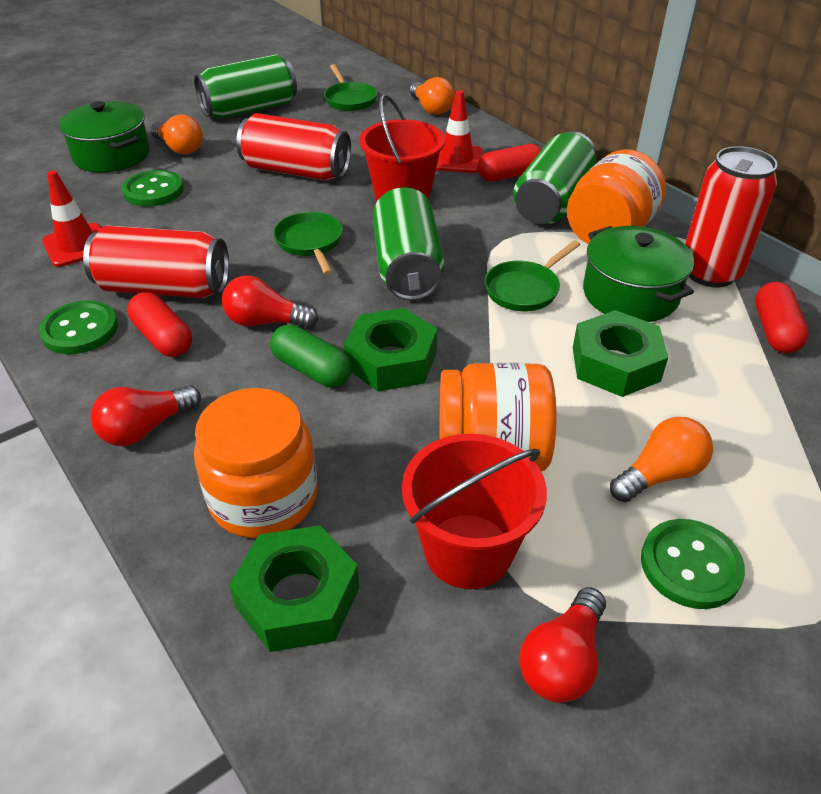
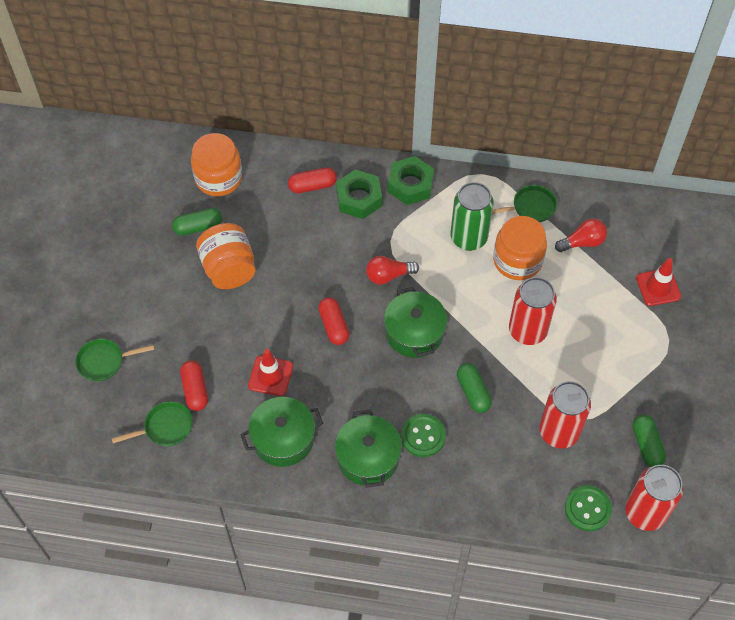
green button: 3 -> 2
green can: 3 -> 1
green capsule: 1 -> 3
green nut: 3 -> 2
green pot: 2 -> 3
orange light bulb: 3 -> 0
red bucket: 2 -> 0
red light bulb: 3 -> 2

